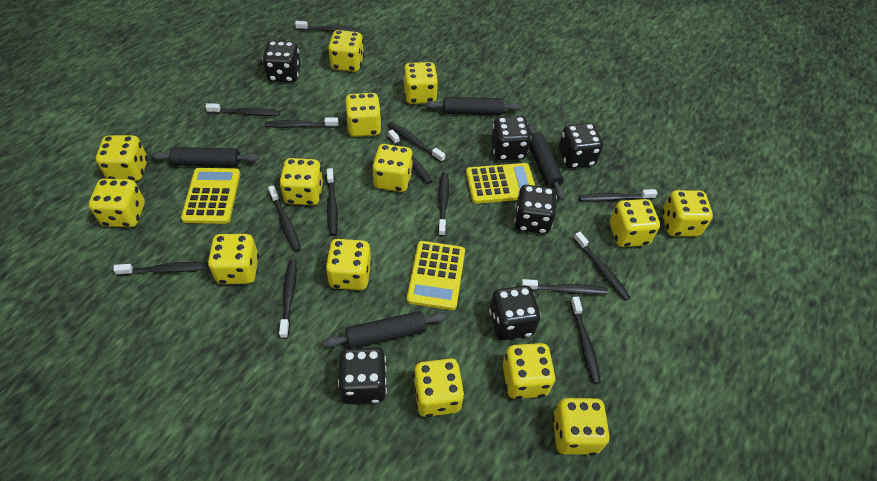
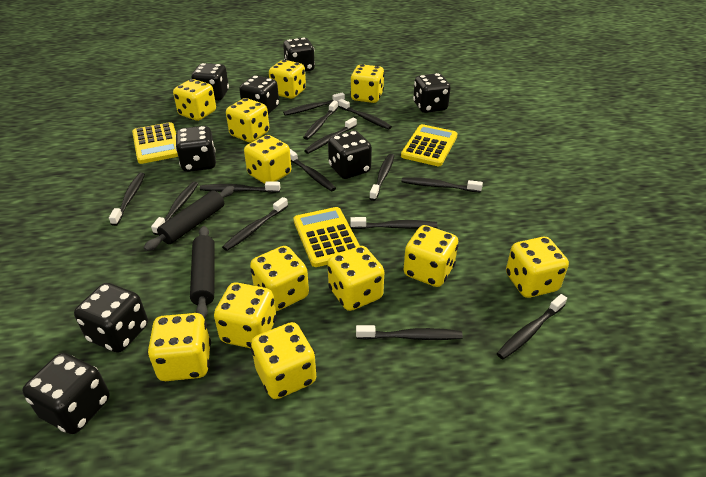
black dice: 6 -> 8
black rolling pin: 4 -> 2
yellow dice: 14 -> 12

